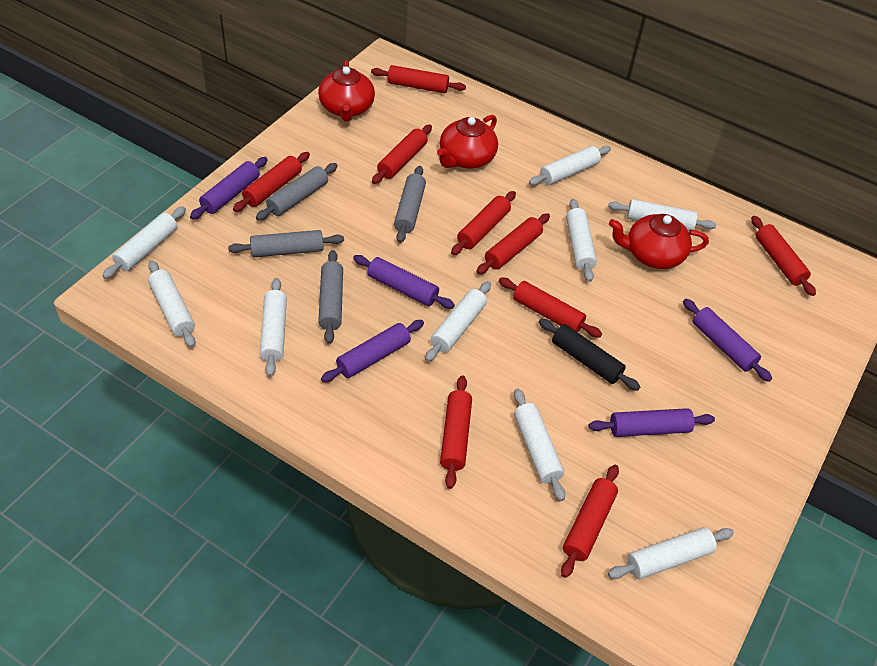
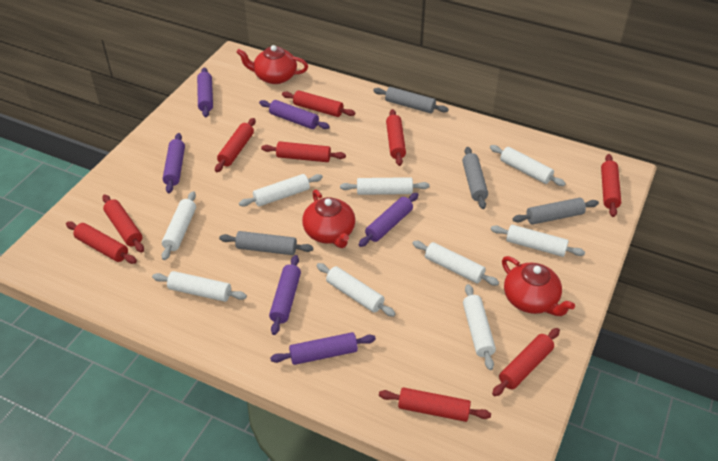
black rolling pin: 1 -> 0
purple rolling pin: 5 -> 6

